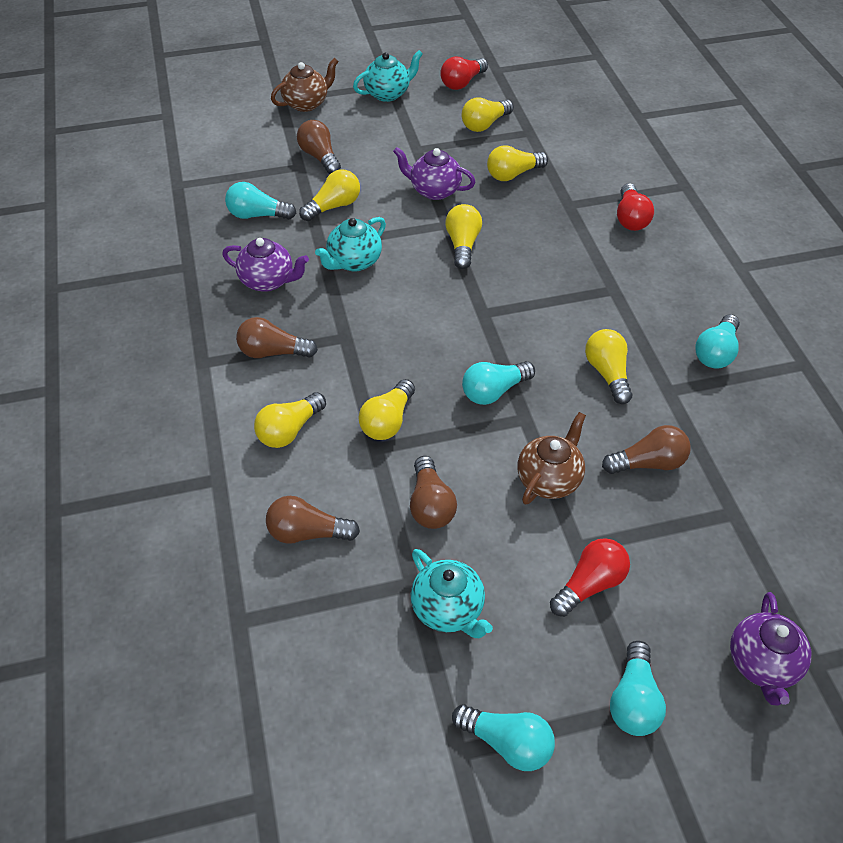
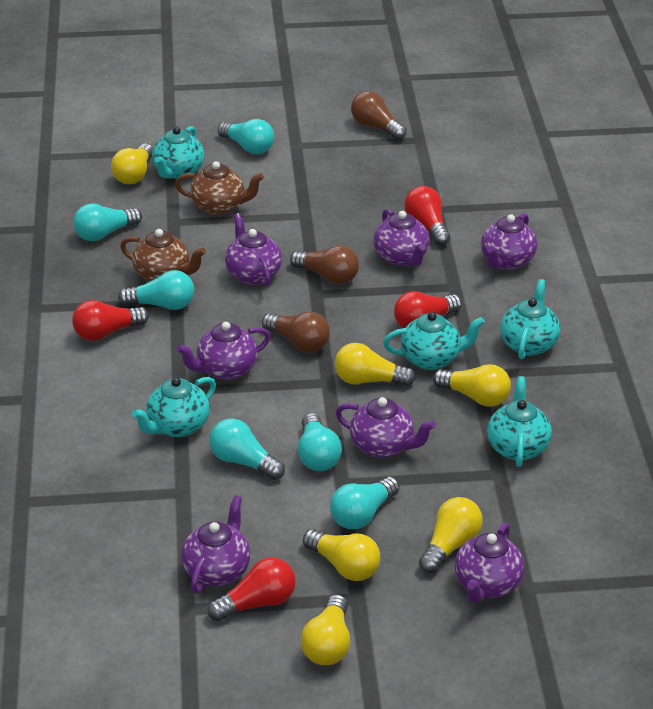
brown light bulb: 5 -> 3
purple teapot: 3 -> 7
red light bulb: 3 -> 4
turquoise light bulb: 5 -> 6
turquoise teapot: 3 -> 5
yellow light bulb: 7 -> 6

